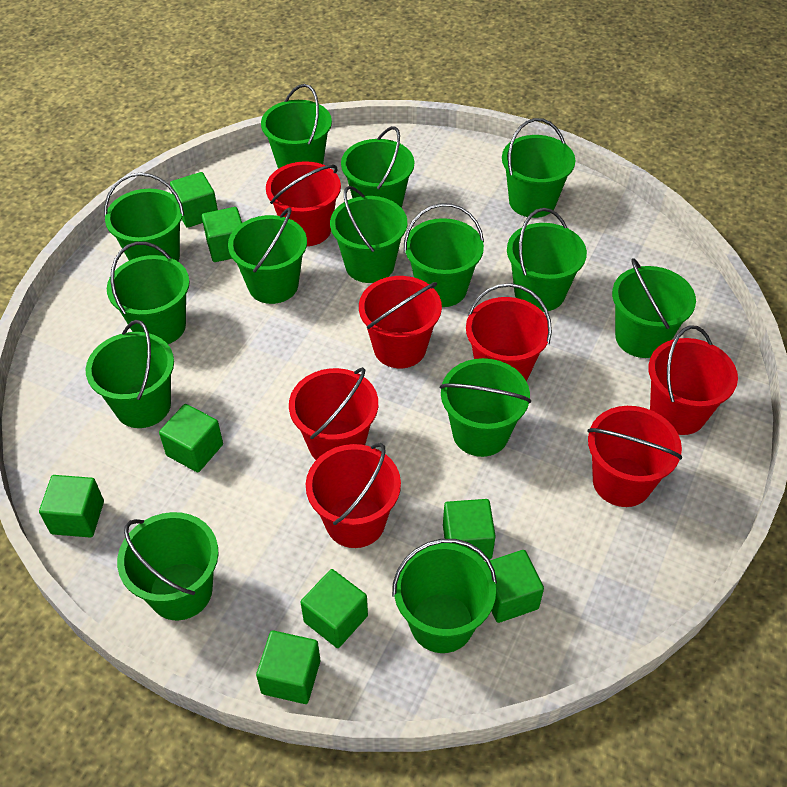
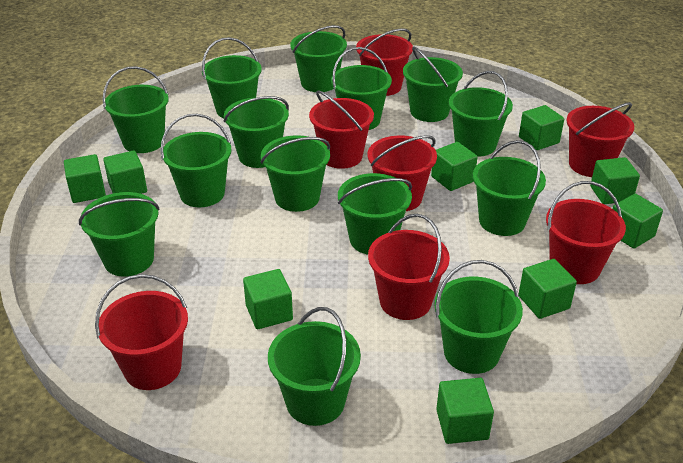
green cube: 8 -> 9

